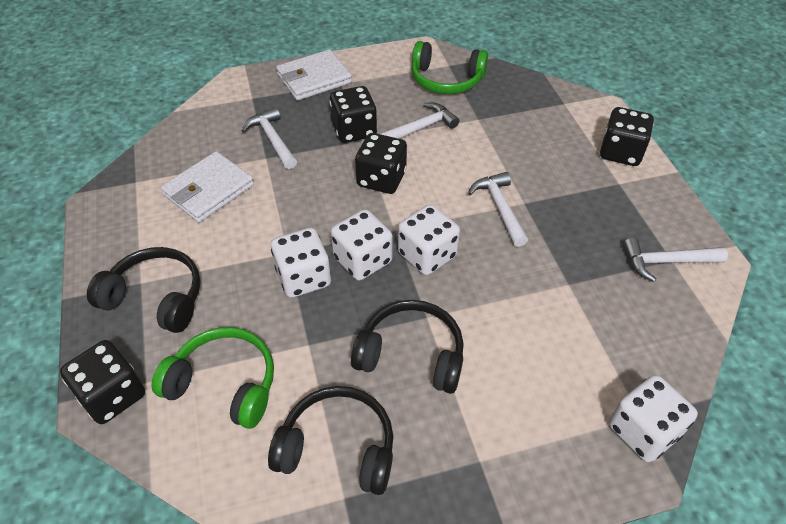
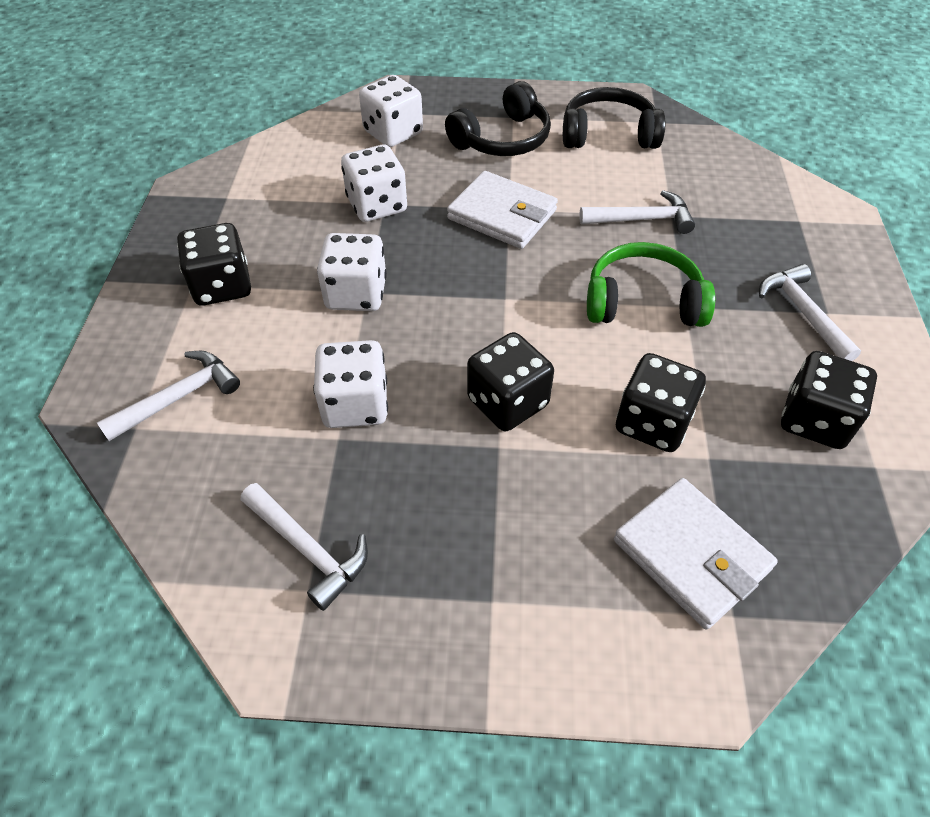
black headphones: 3 -> 2
green headphones: 2 -> 1

